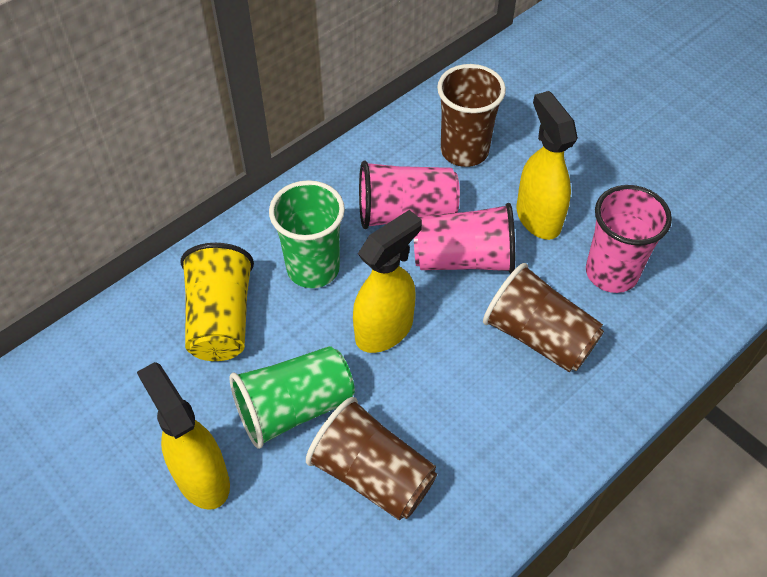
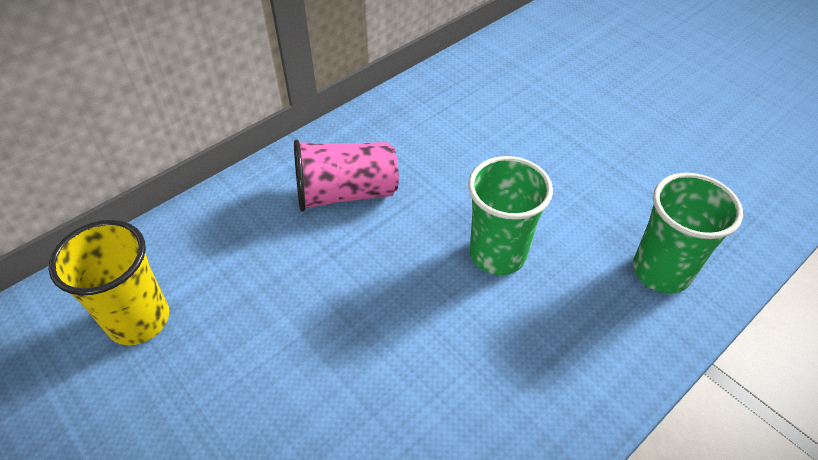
brown cup: 3 -> 0
pink cup: 3 -> 1
yellow spray bottle: 3 -> 0

